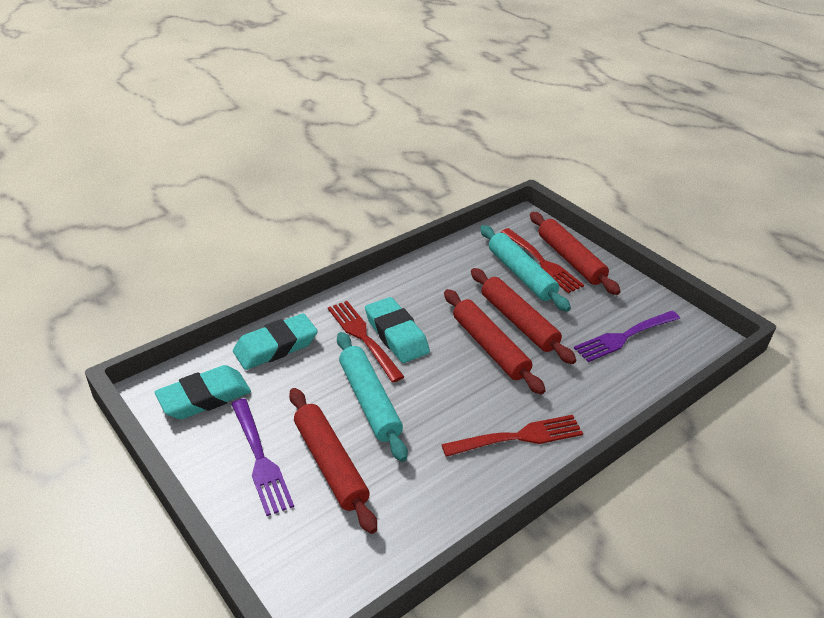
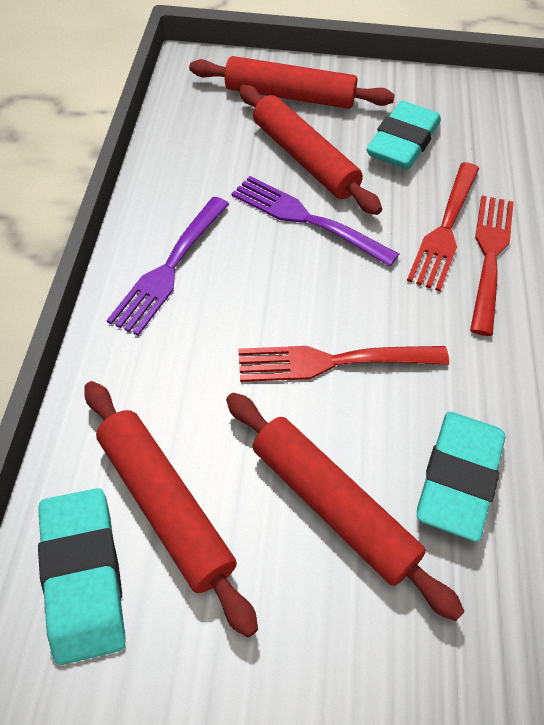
turquoise rolling pin: 2 -> 0

